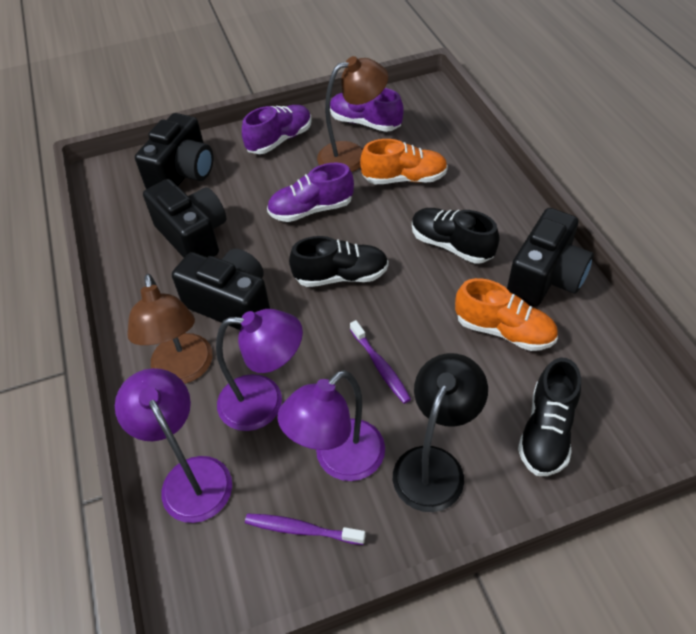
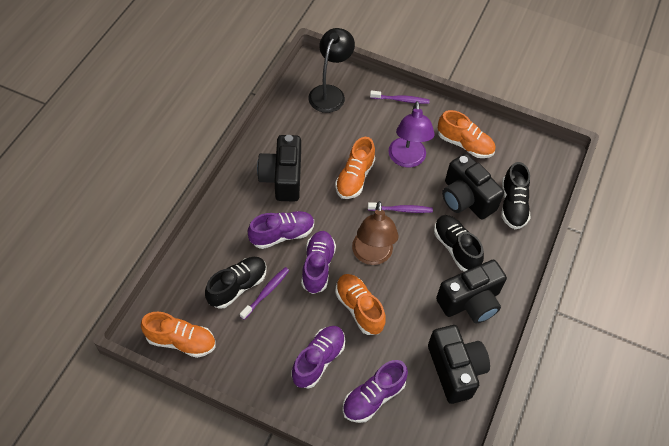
brown lamp: 2 -> 1
orange shoe: 2 -> 4
purple lamp: 3 -> 1
purple shoe: 3 -> 4
purple toothbrush: 2 -> 3

